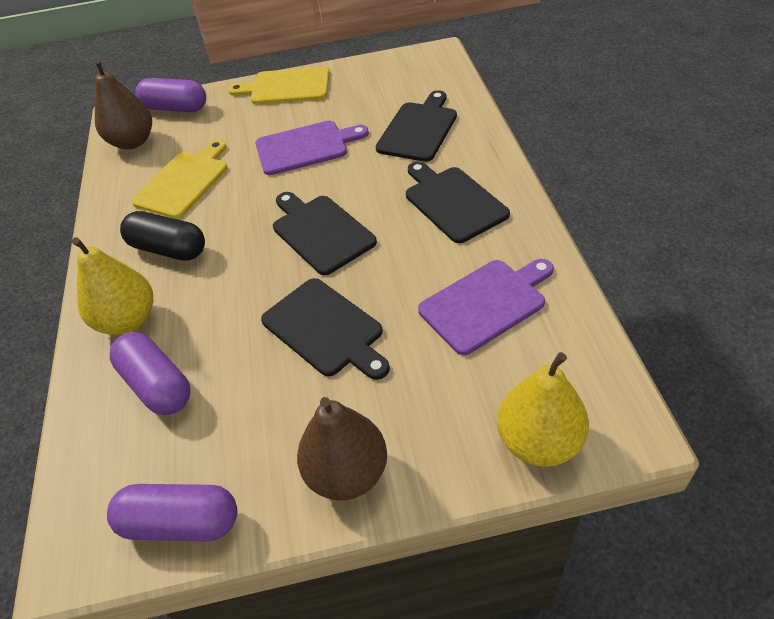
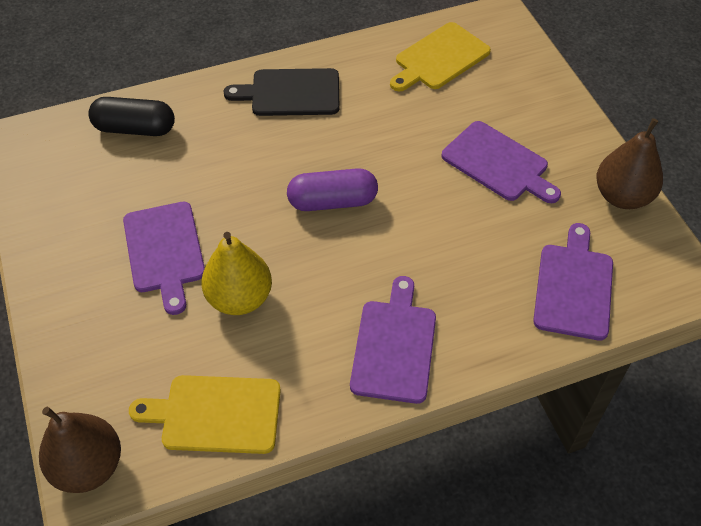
black cutting board: 4 -> 1
purple capsule: 3 -> 1
purple cutting board: 2 -> 4
yellow pear: 2 -> 1

